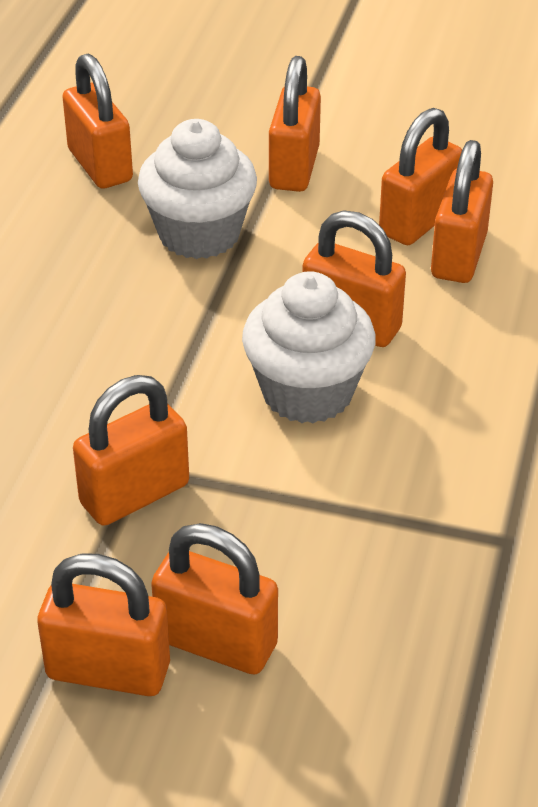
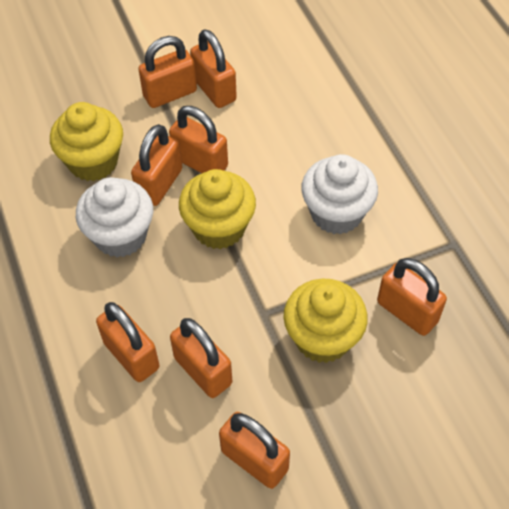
yellow cupcake: 0 -> 3

